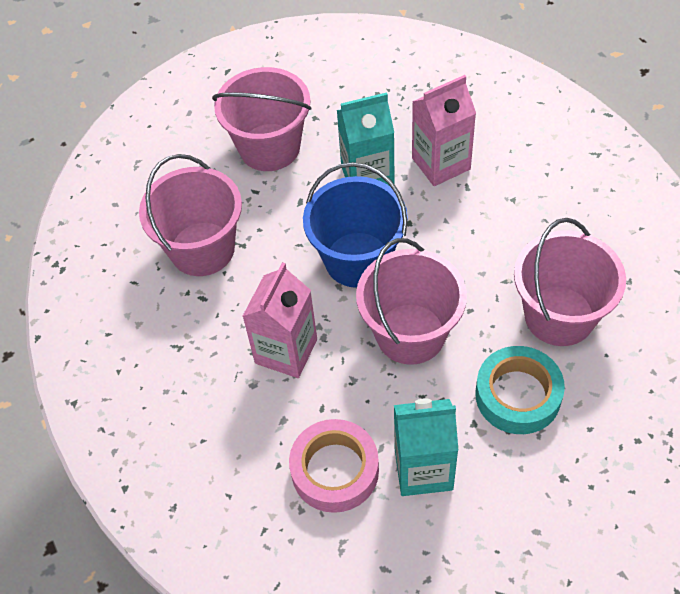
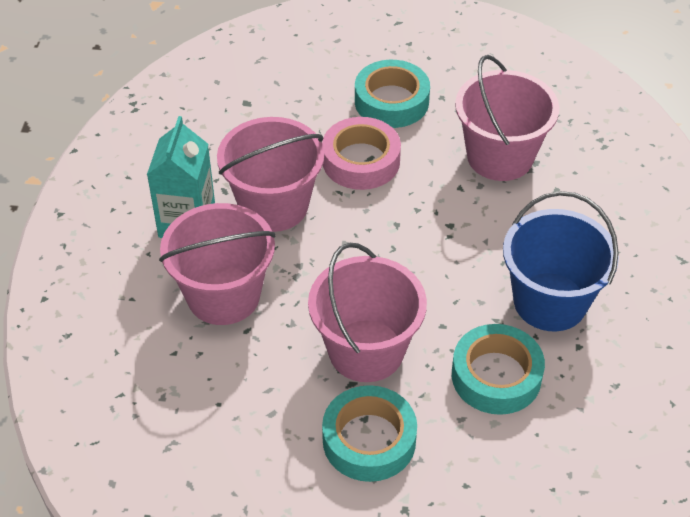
pink carton: 2 -> 0
turquoise carton: 2 -> 1
turquoise tape: 1 -> 3

